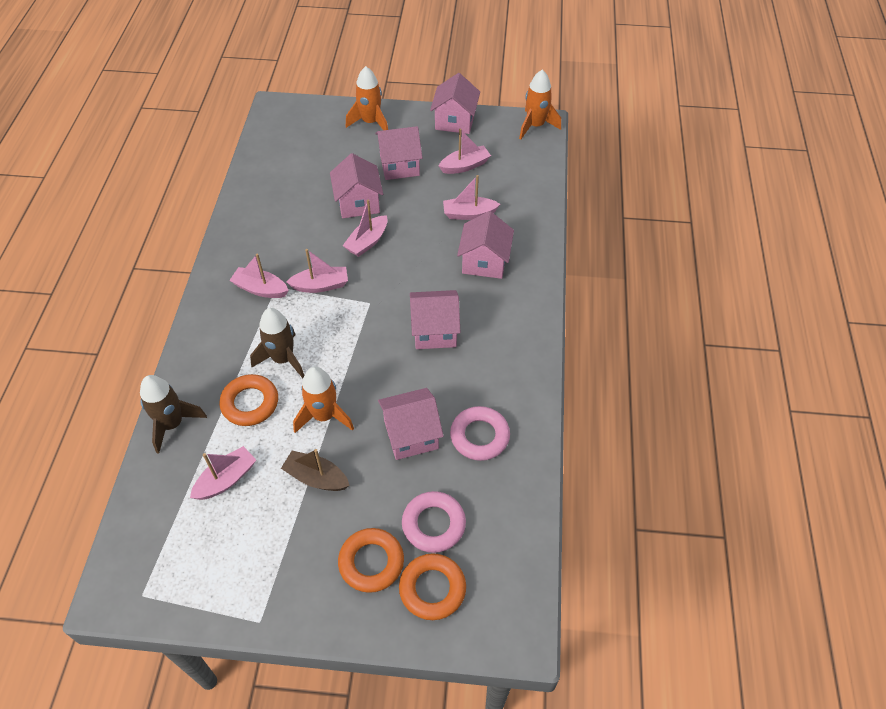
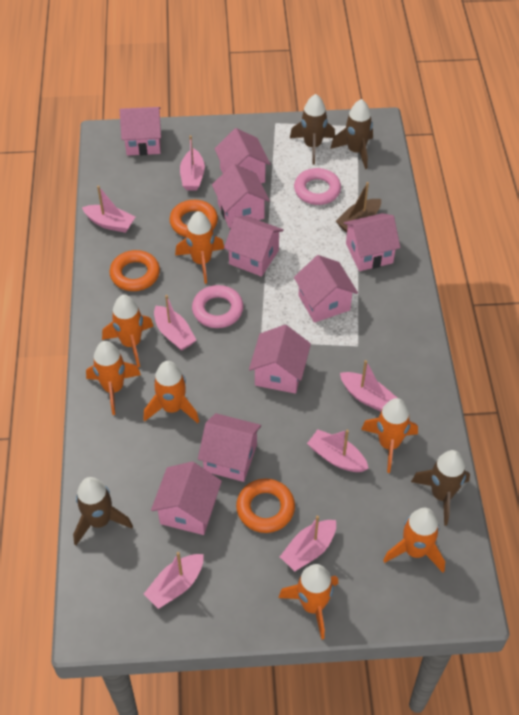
brown rocket: 2 -> 4
orange rocket: 3 -> 7
pink boat: 6 -> 7
pink house: 6 -> 9

